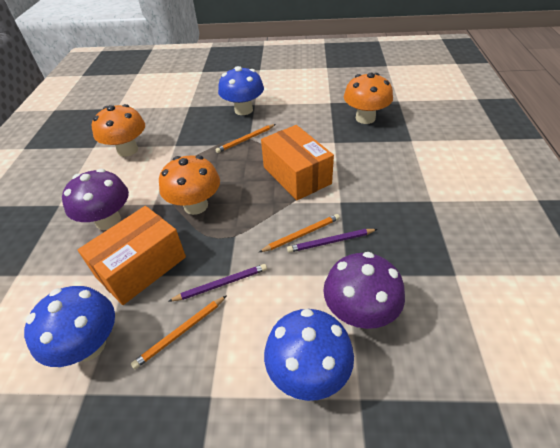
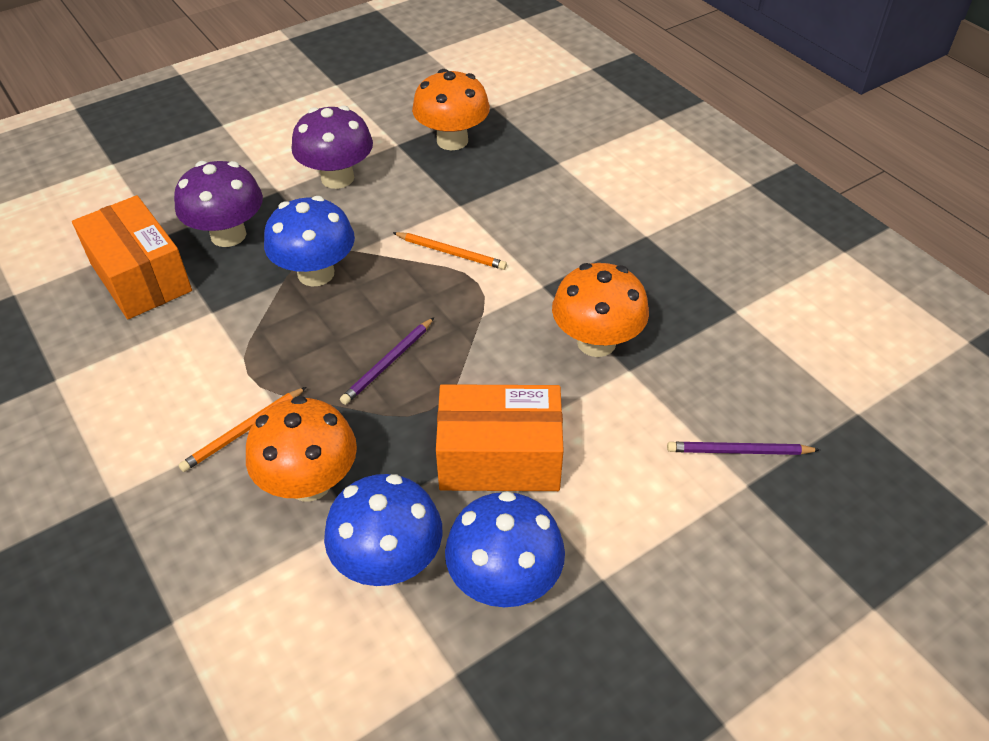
orange pencil: 3 -> 2

